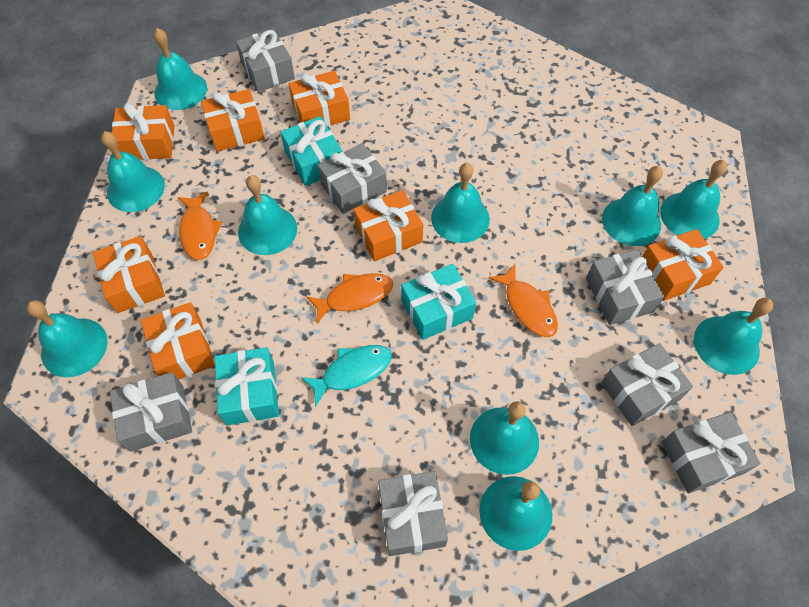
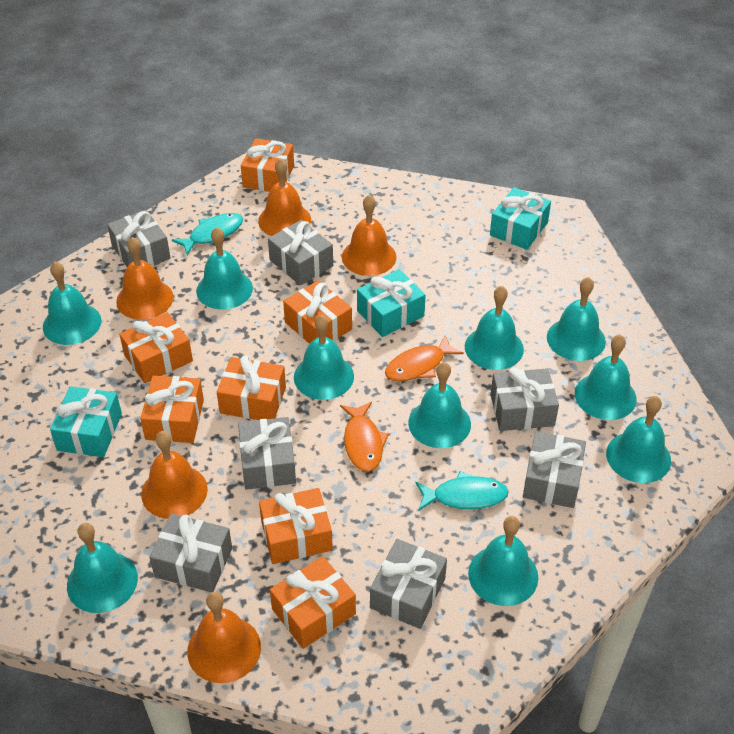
orange bell: 0 -> 5
orange fish: 3 -> 2
turquoise fish: 1 -> 2

